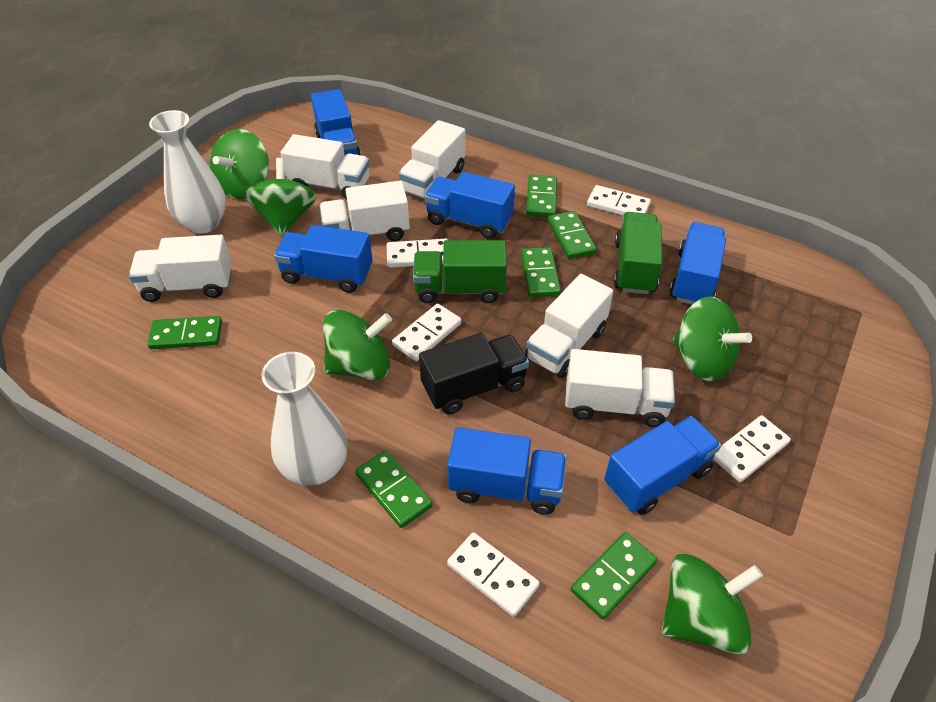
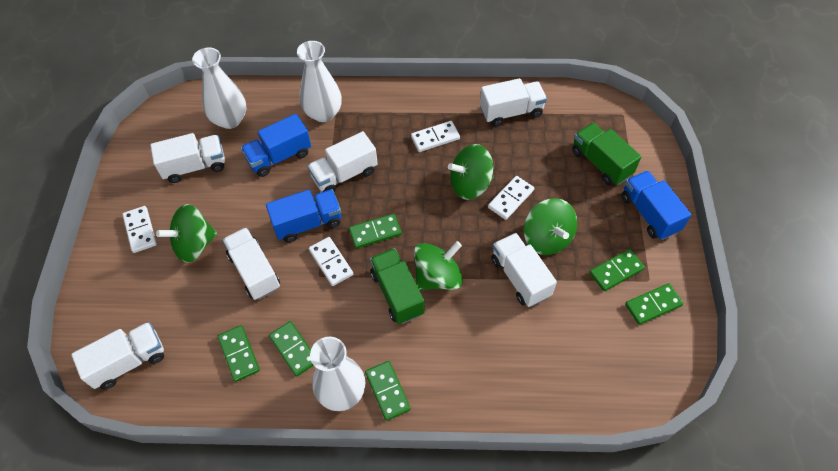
black truck: 1 -> 0
blue truck: 6 -> 3
green spinning top: 5 -> 4
white domino: 5 -> 4
white vase: 2 -> 3

